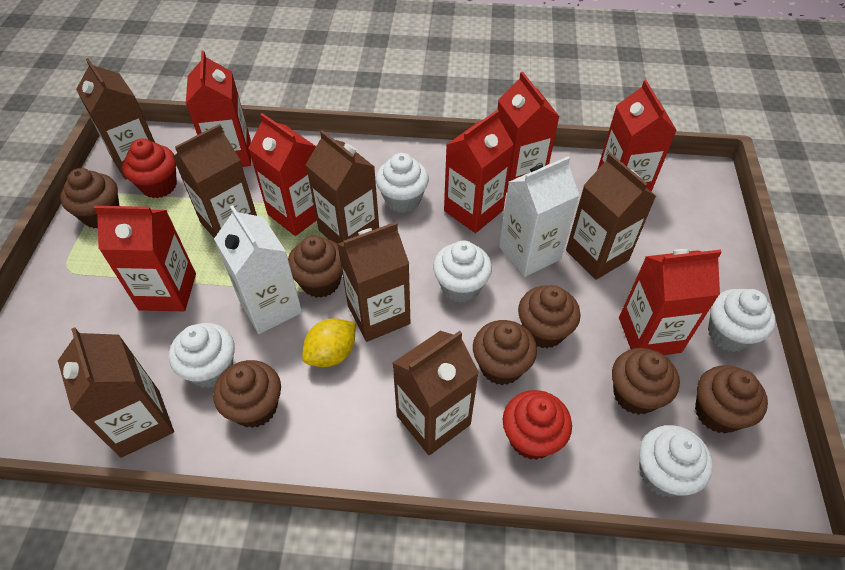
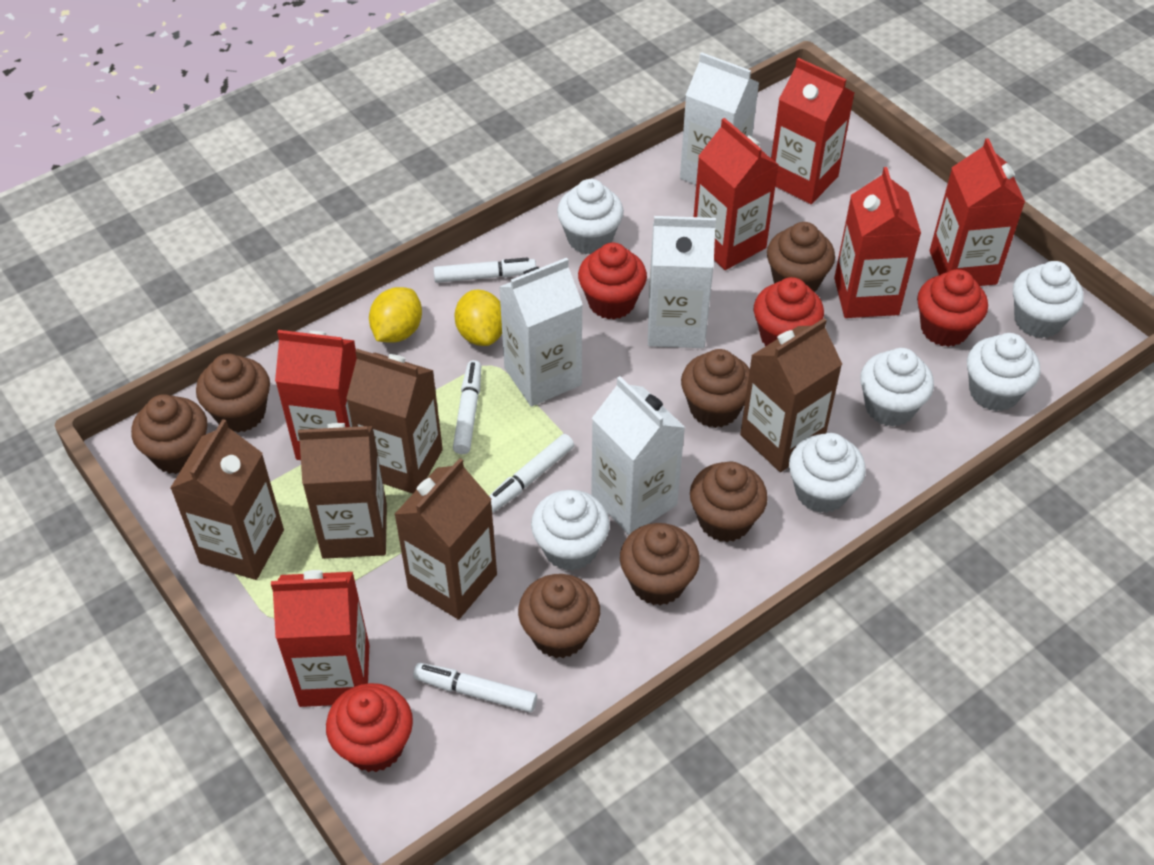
brown carton: 7 -> 5
red carton: 7 -> 6
red cupcake: 2 -> 4
white carton: 2 -> 4
white cupcake: 5 -> 6
white marker: 0 -> 4
yellow lemon: 1 -> 2

